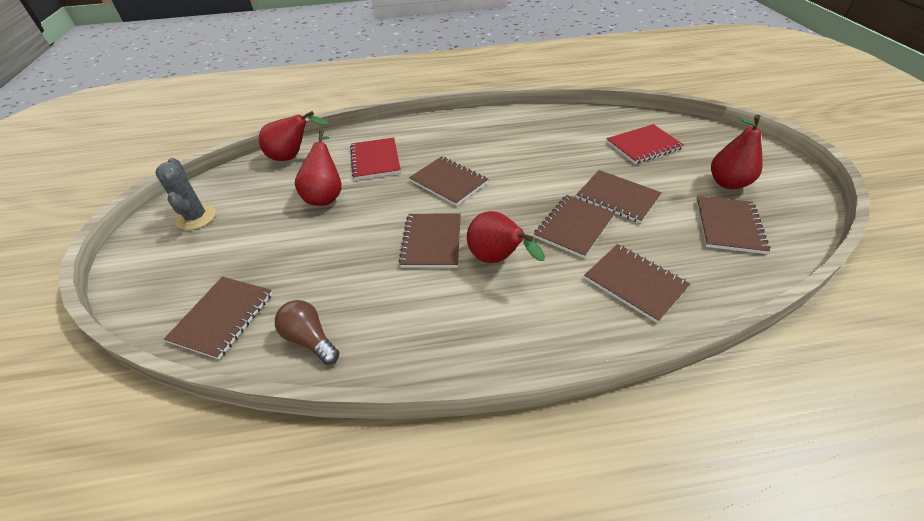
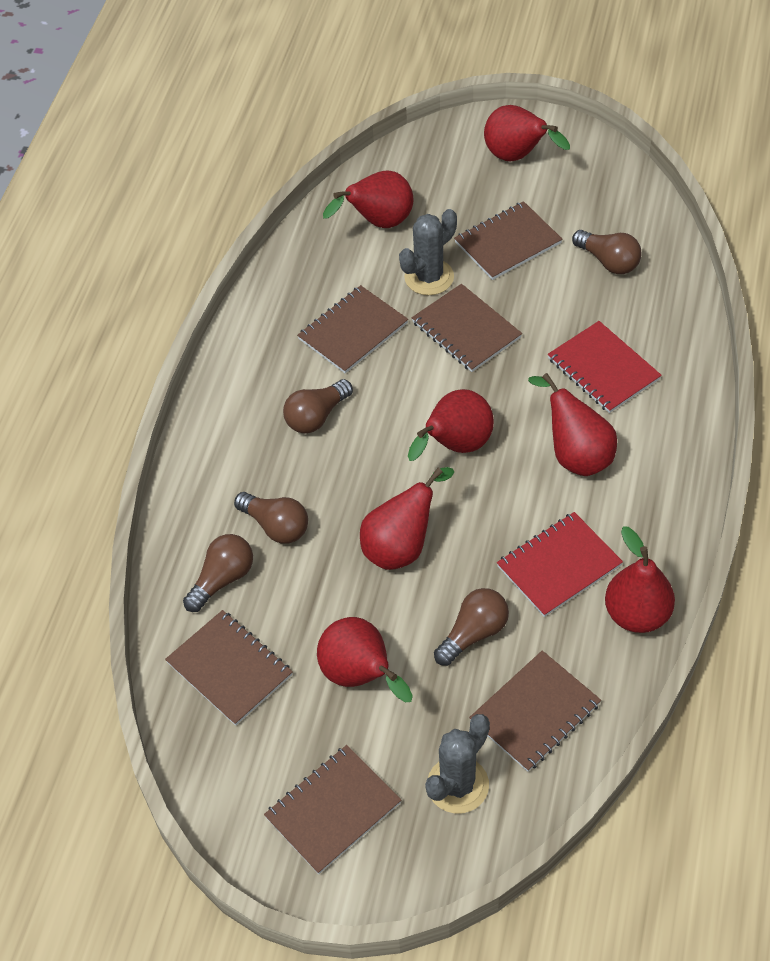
brown light bulb: 1 -> 5
brown notebook: 7 -> 6
grey cactus: 1 -> 2
red pear: 4 -> 7

